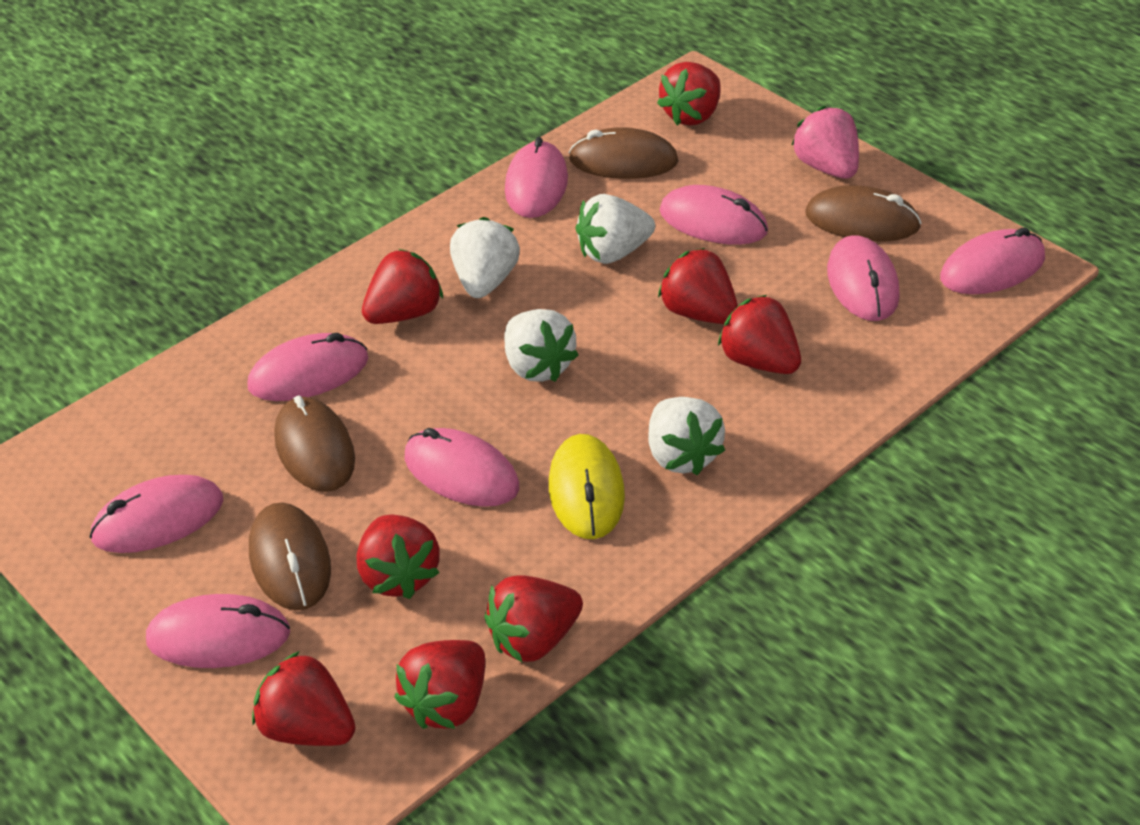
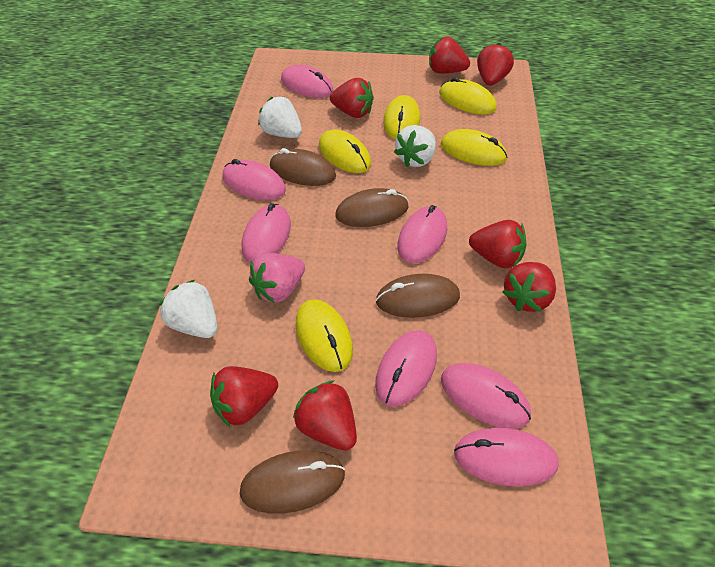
pink mouse: 8 -> 7
red strawberry: 8 -> 7
white strawberry: 4 -> 3
yellow mouse: 1 -> 5

